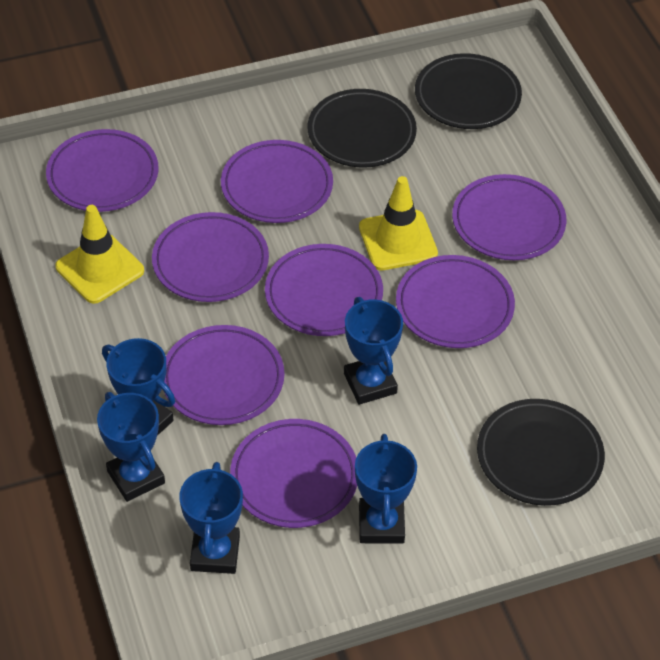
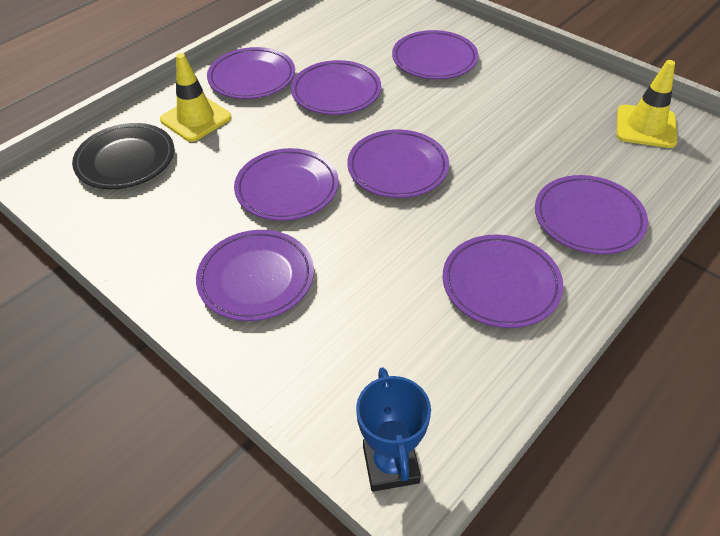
black plate: 3 -> 1
blue trophy: 5 -> 1

